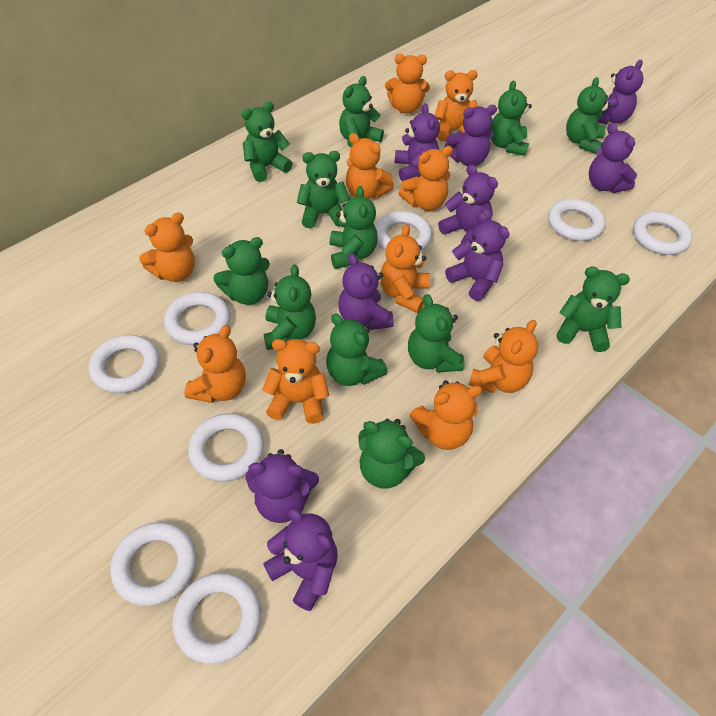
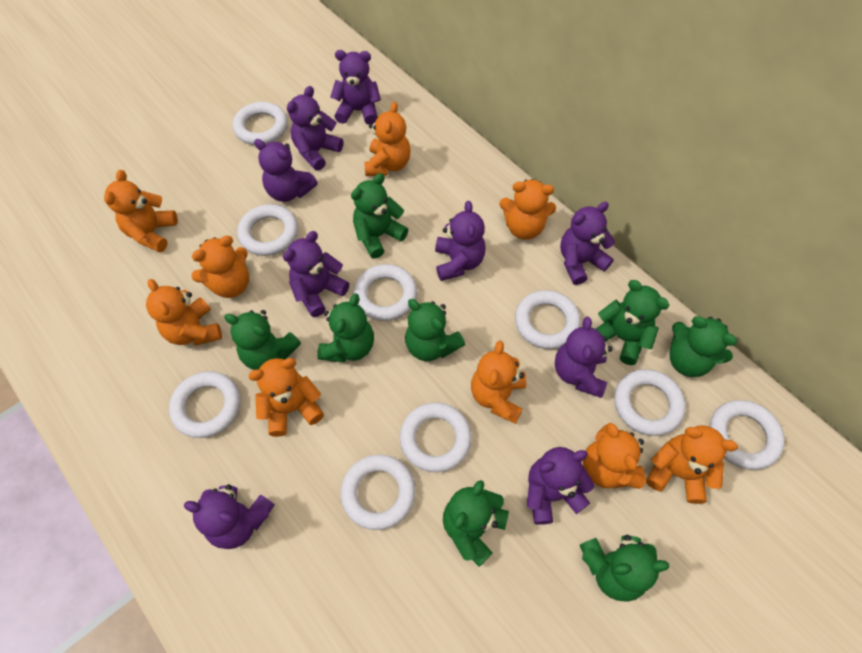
green teddy bear: 12 -> 8
orange teddy bear: 10 -> 9
white ring: 8 -> 9

